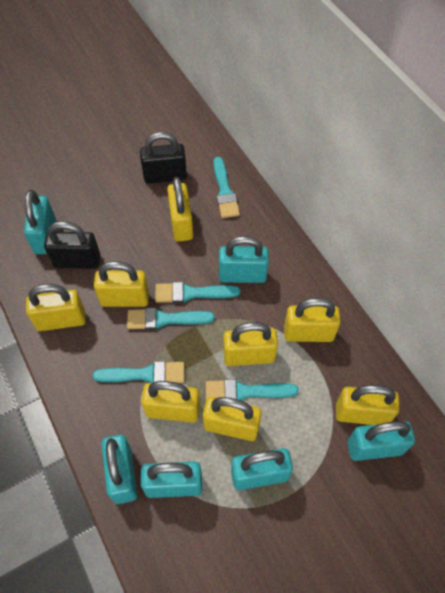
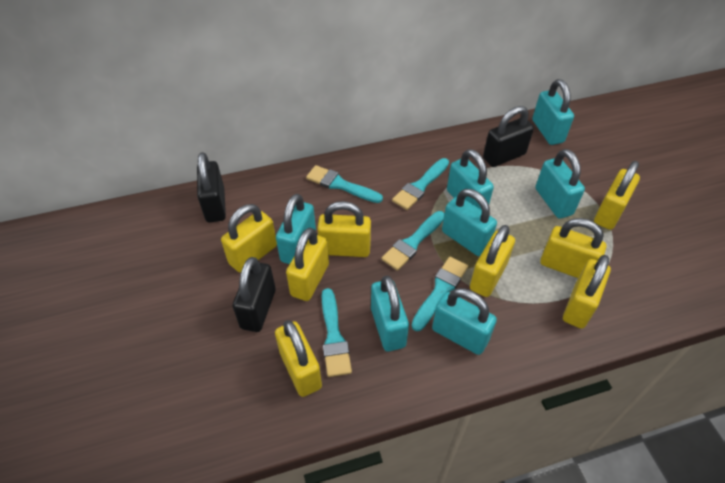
black padlock: 2 -> 3
turquoise padlock: 6 -> 7

